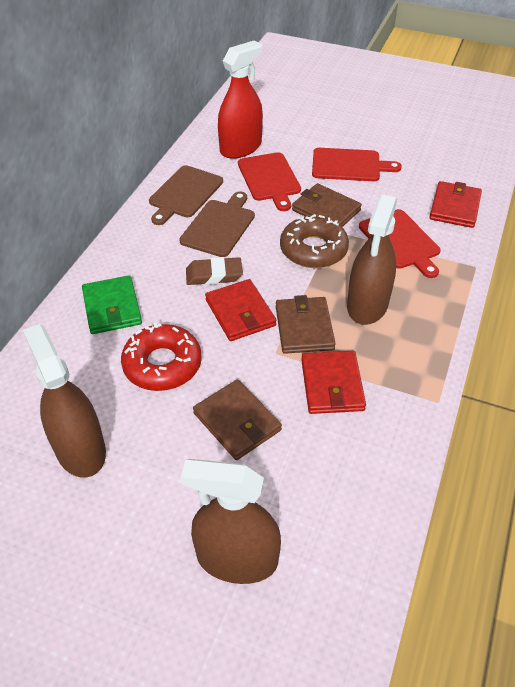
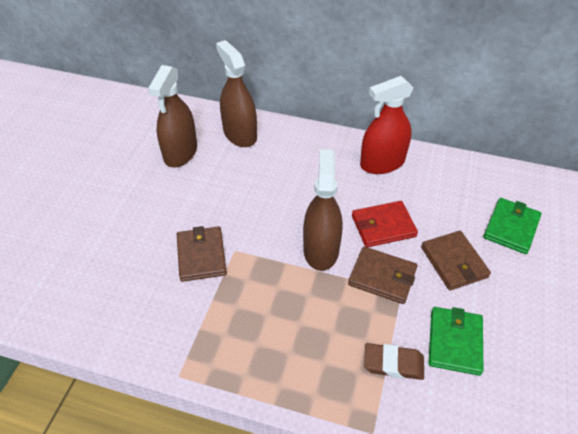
brown cutting board: 2 -> 0
brown donut: 1 -> 0
green wallet: 1 -> 2
red cutting board: 3 -> 0
red donut: 1 -> 0
red wallet: 3 -> 1

